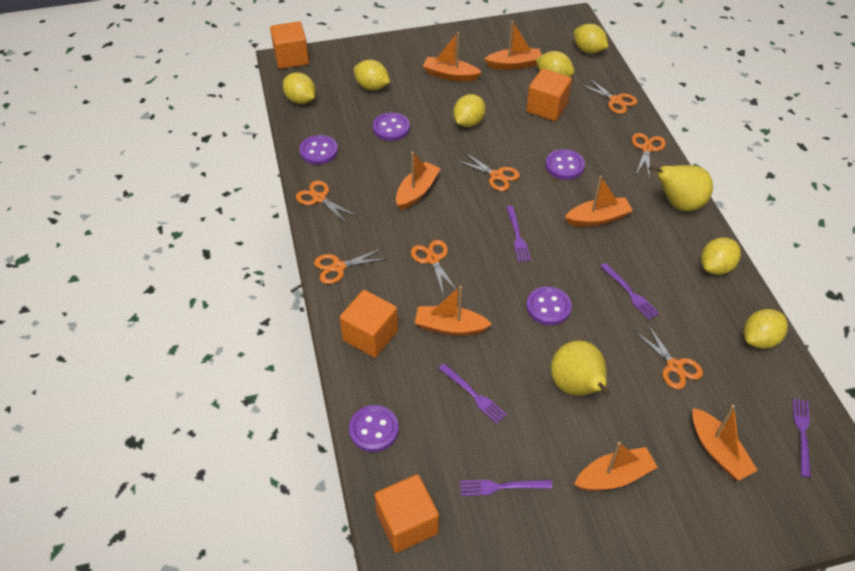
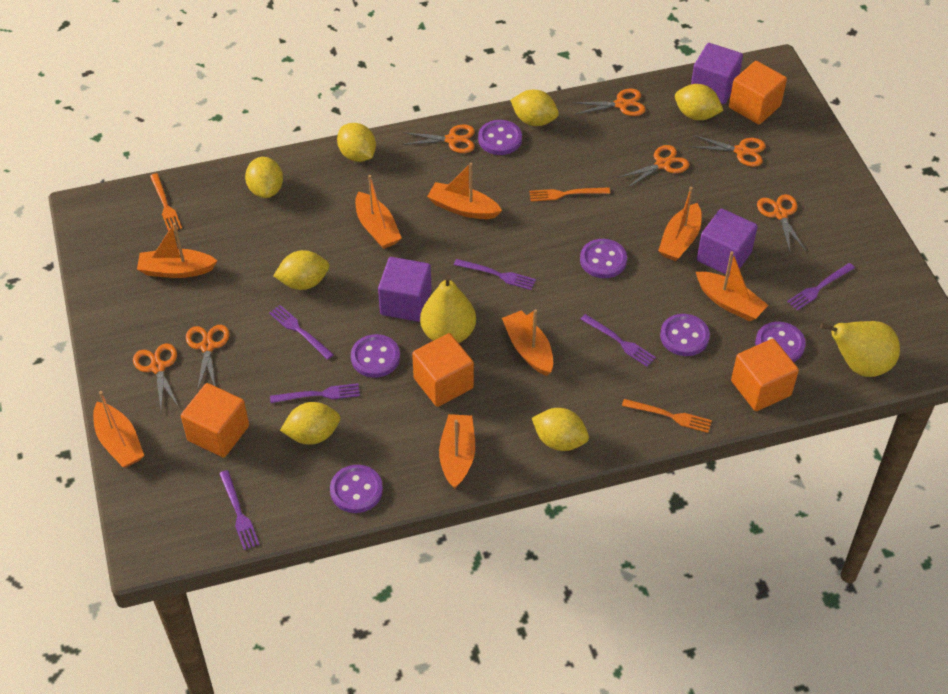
orange boat: 7 -> 8
orange fork: 0 -> 3
purple button: 5 -> 6
purple cube: 0 -> 3
purple fork: 5 -> 6

